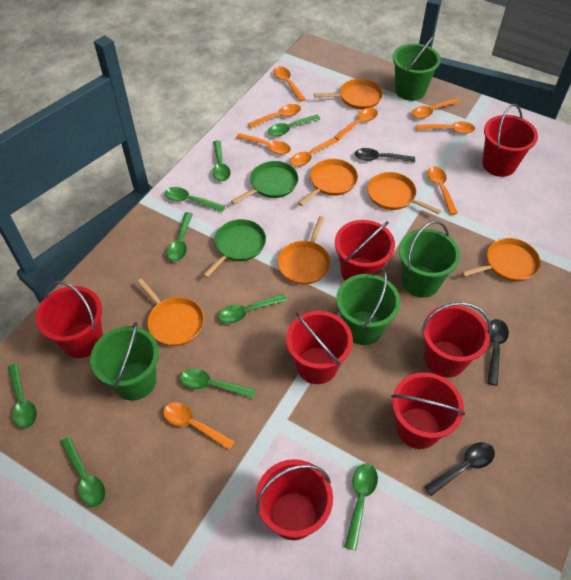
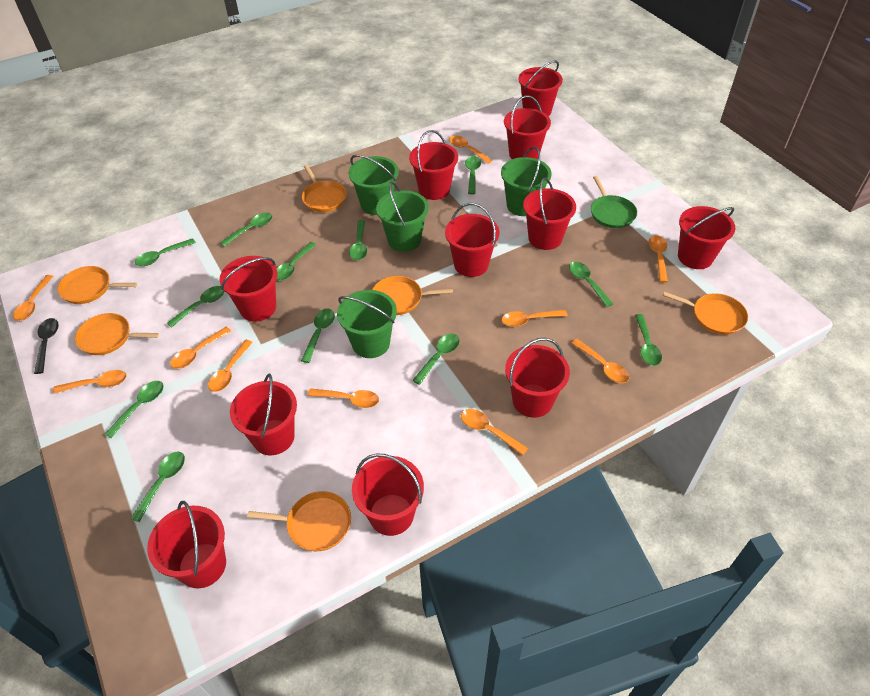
black spoon: 3 -> 1
green pan: 2 -> 1
green spoon: 9 -> 12
orange spoon: 9 -> 10
red bucket: 7 -> 11

